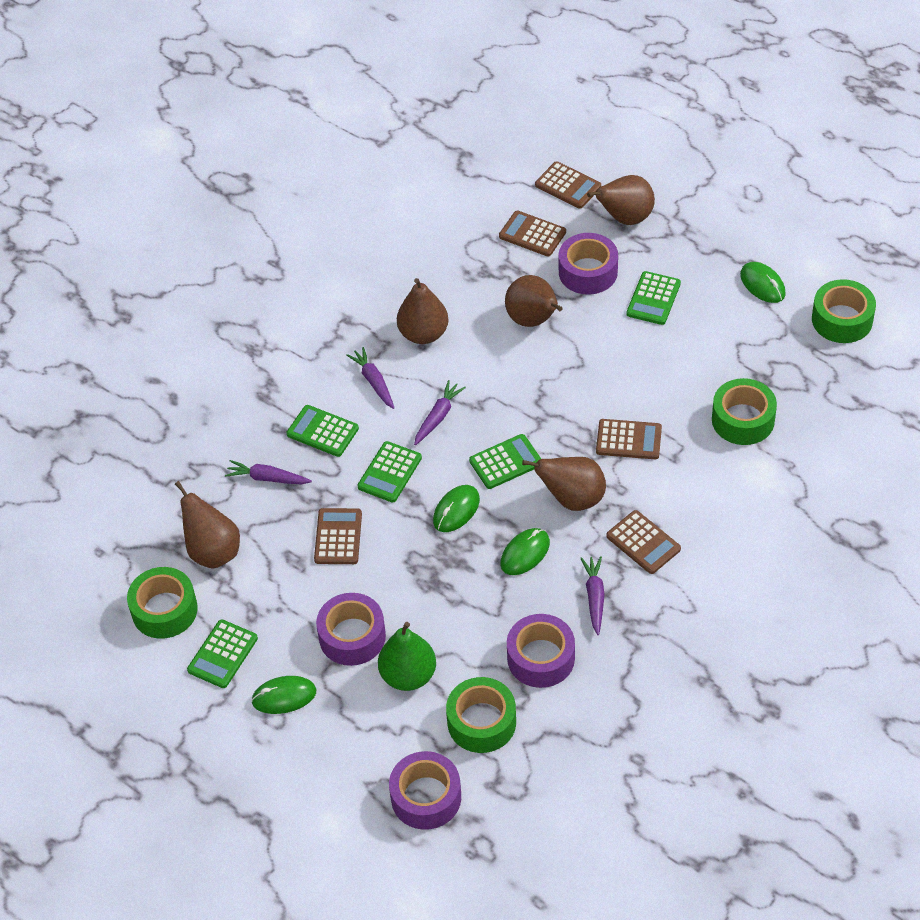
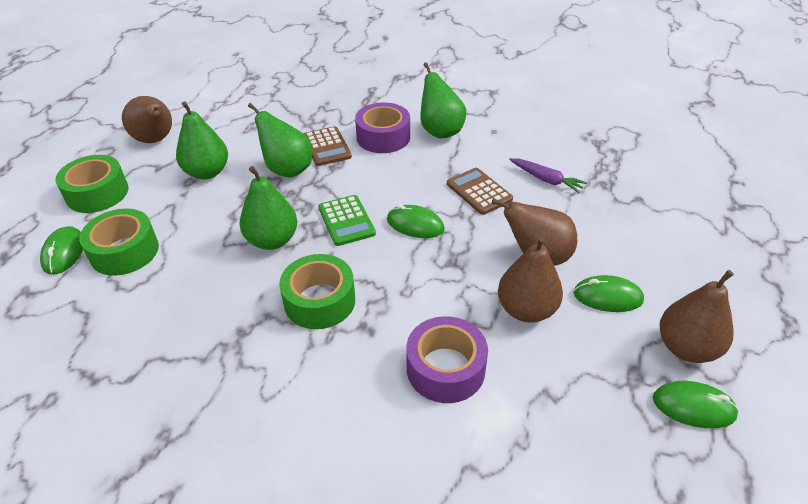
brown calculator: 5 -> 2
brown pear: 5 -> 4
green calculator: 5 -> 1
green pear: 1 -> 4
green tape: 4 -> 3
purple carrot: 4 -> 1
purple tape: 4 -> 2

